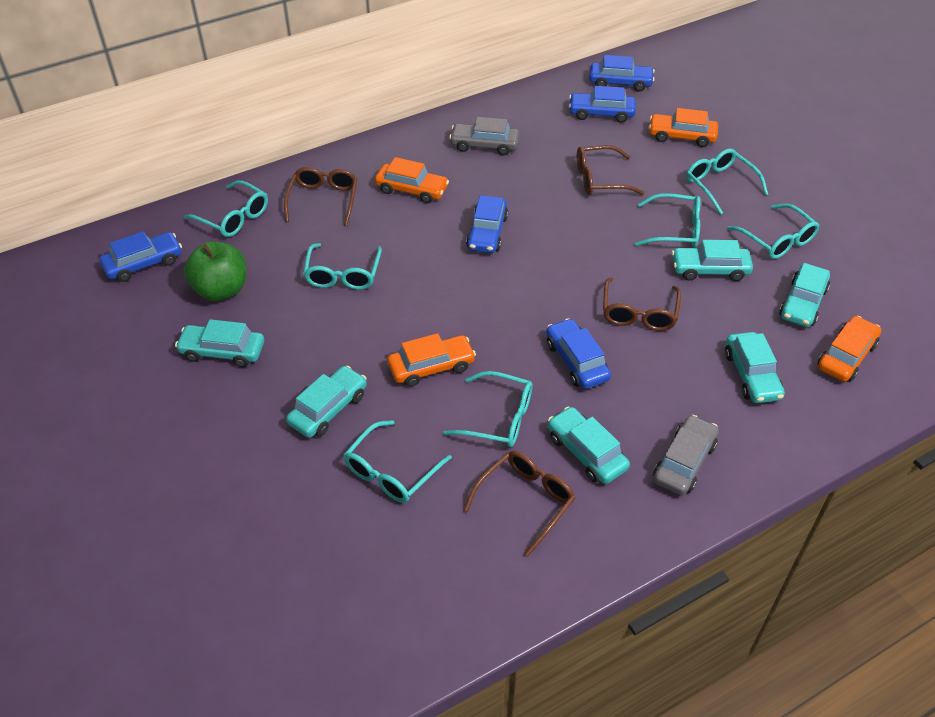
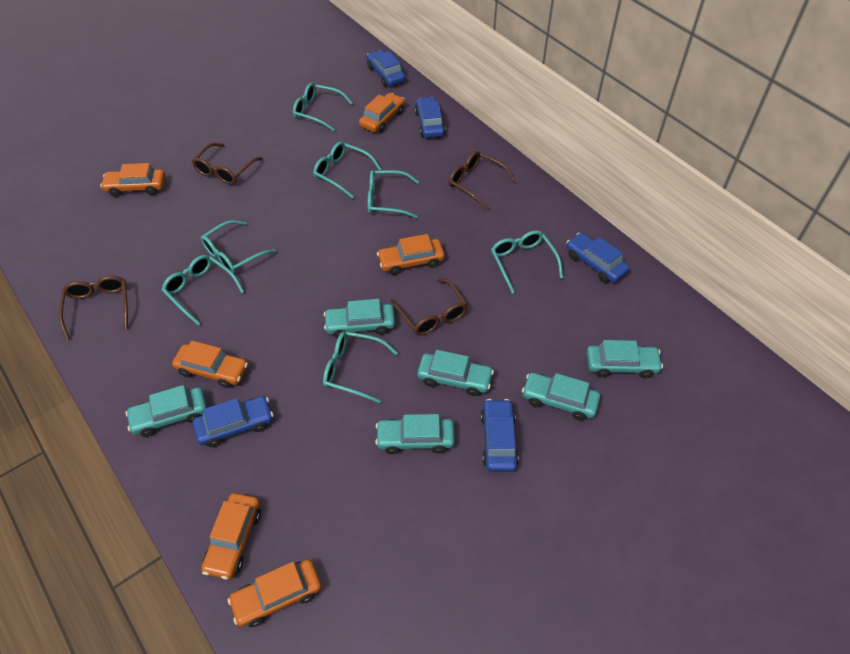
green apple: 1 -> 0
grey car: 2 -> 0
orange car: 4 -> 6

